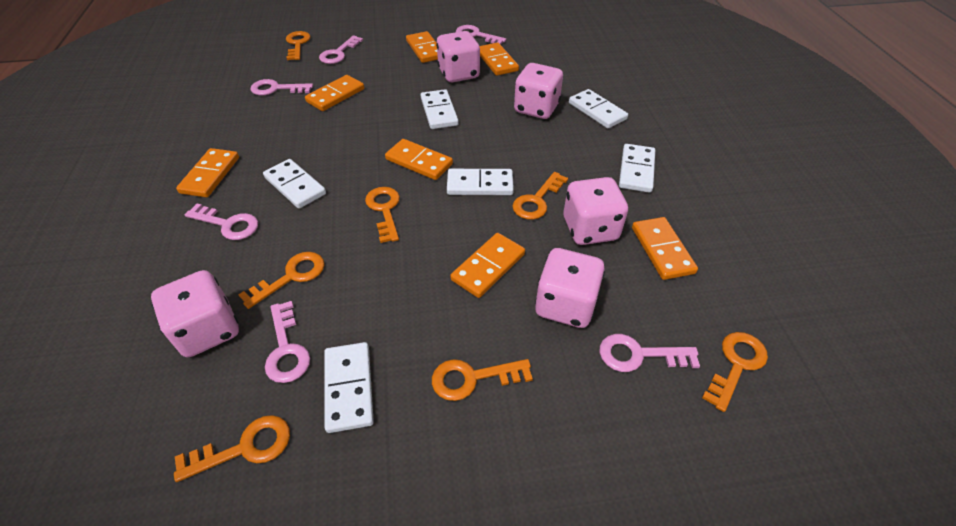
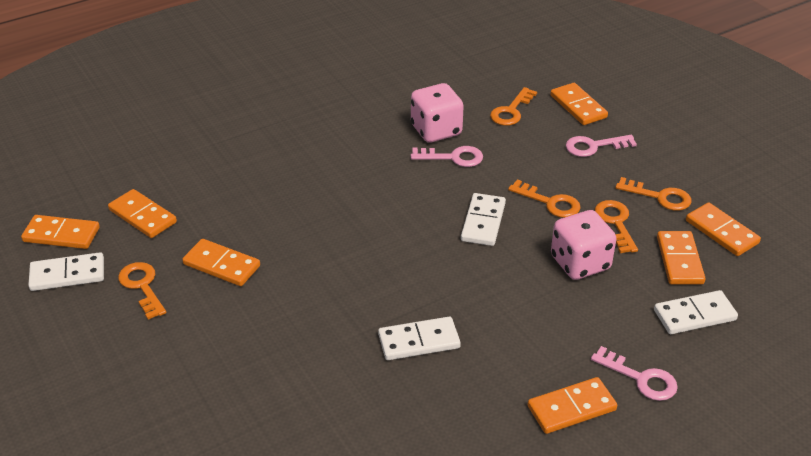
orange key: 7 -> 5
pink dice: 5 -> 2
pink key: 6 -> 3
white domino: 6 -> 4

